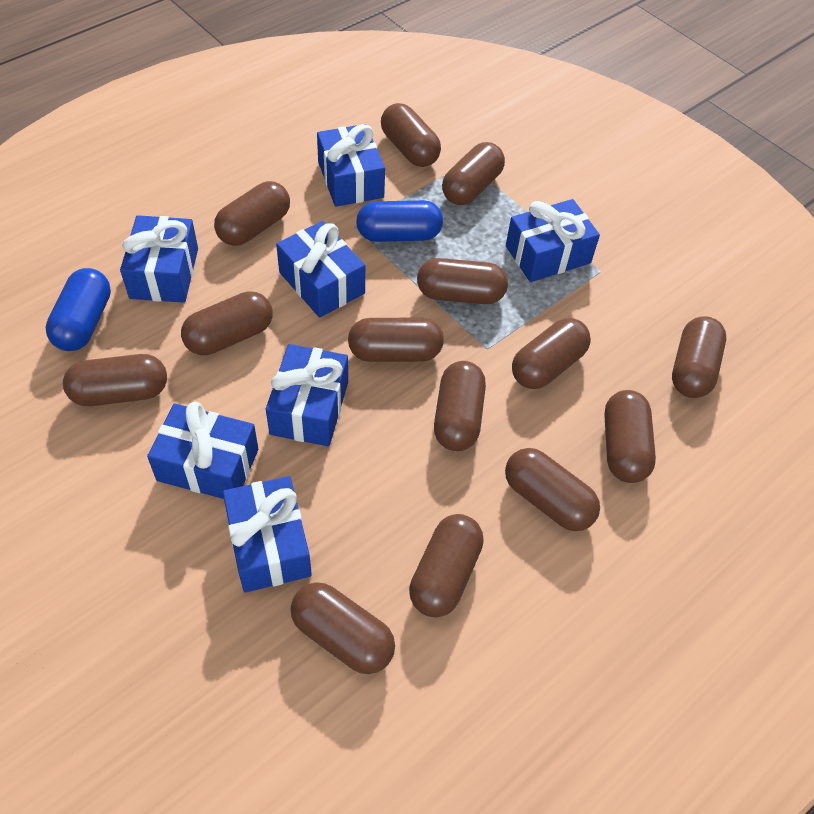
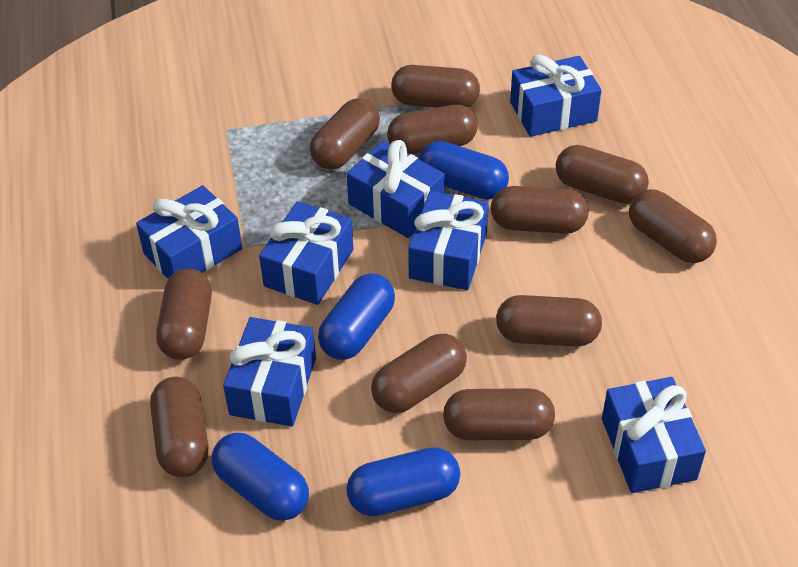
blue capsule: 2 -> 4
brown capsule: 14 -> 11

